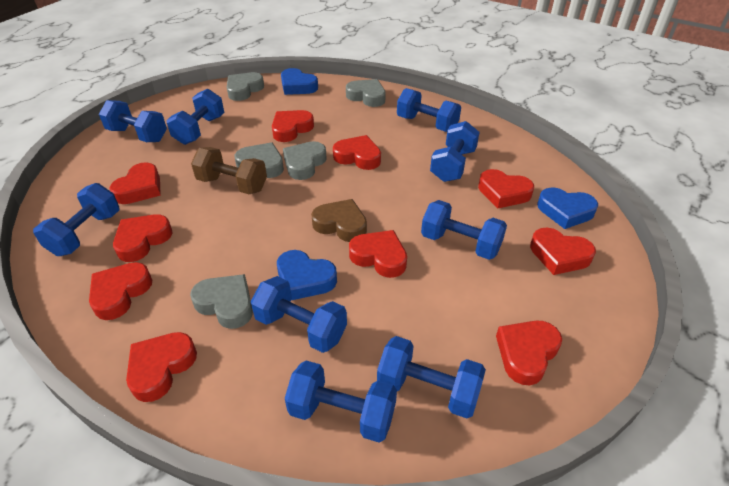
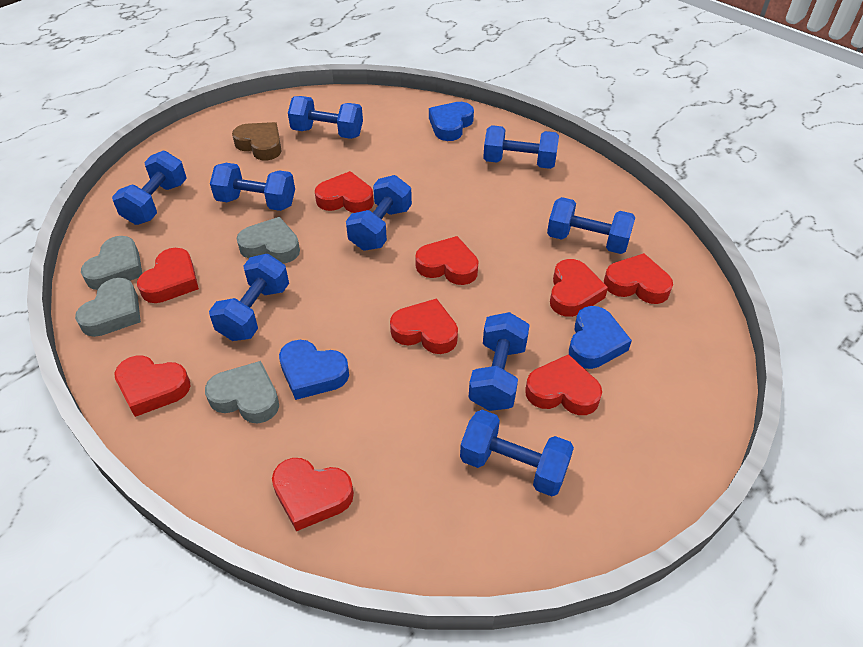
brown dumbbell: 1 -> 0
grey heart: 5 -> 4
red heart: 10 -> 9

